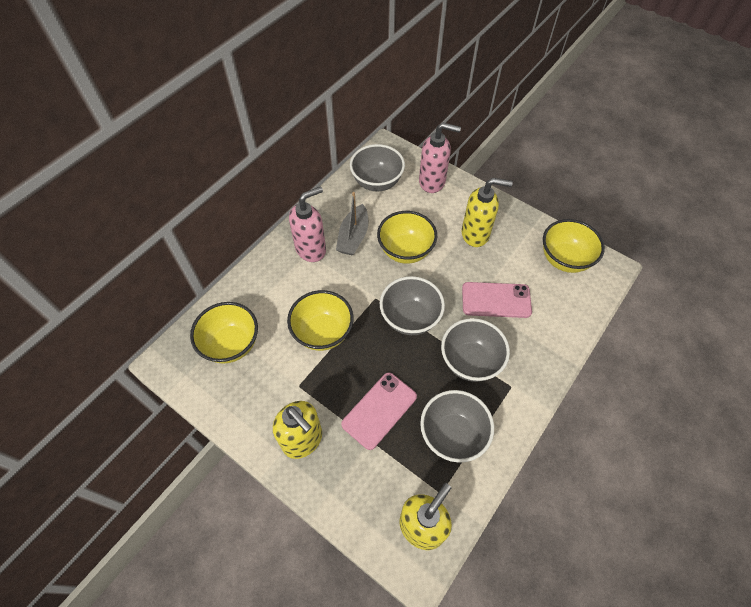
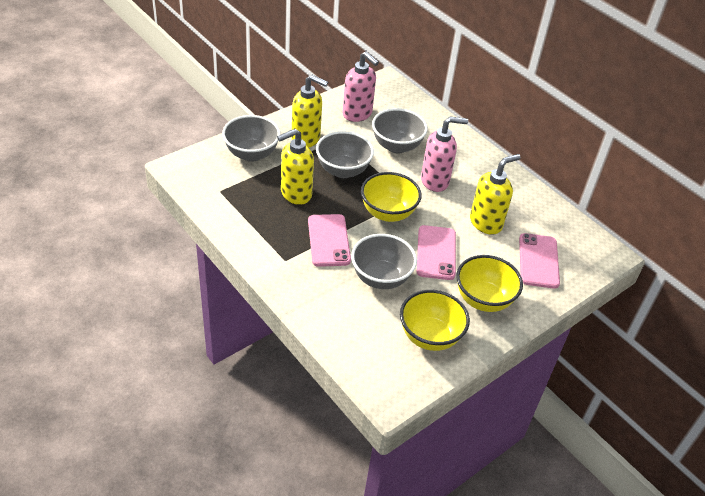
grey boat: 1 -> 0
pink phone: 2 -> 3
yellow bowl: 4 -> 3

